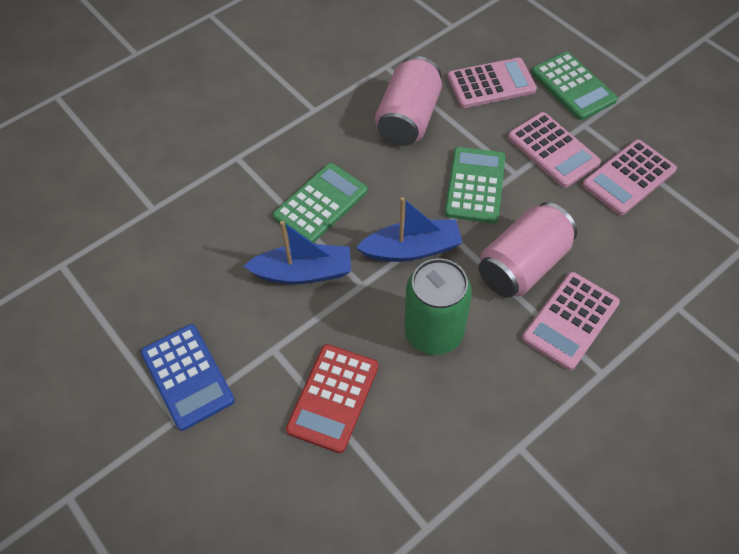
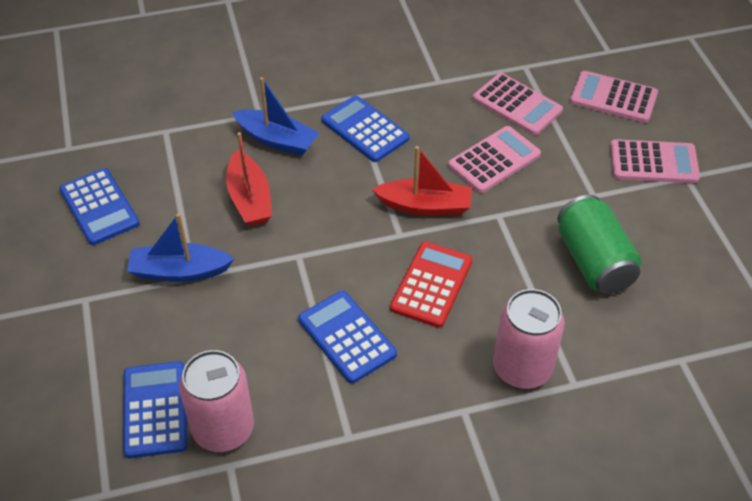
blue calculator: 1 -> 4
green calculator: 3 -> 0
red boat: 0 -> 2

